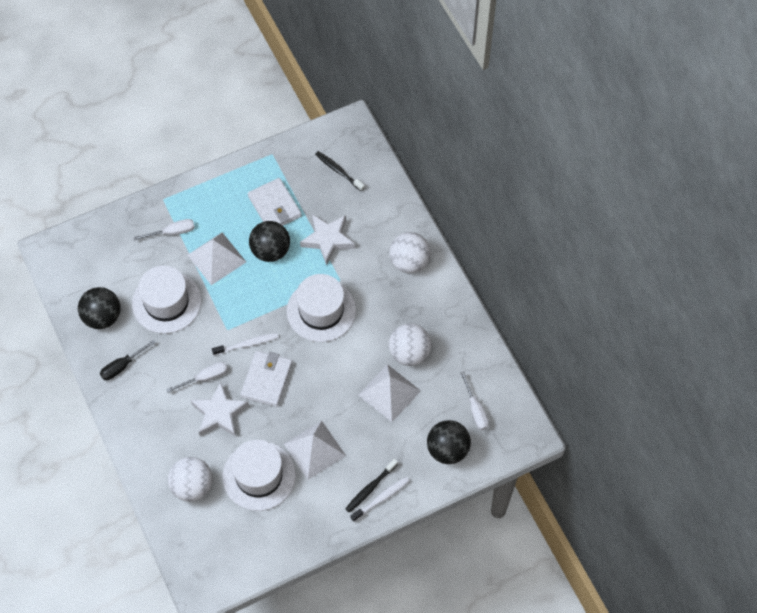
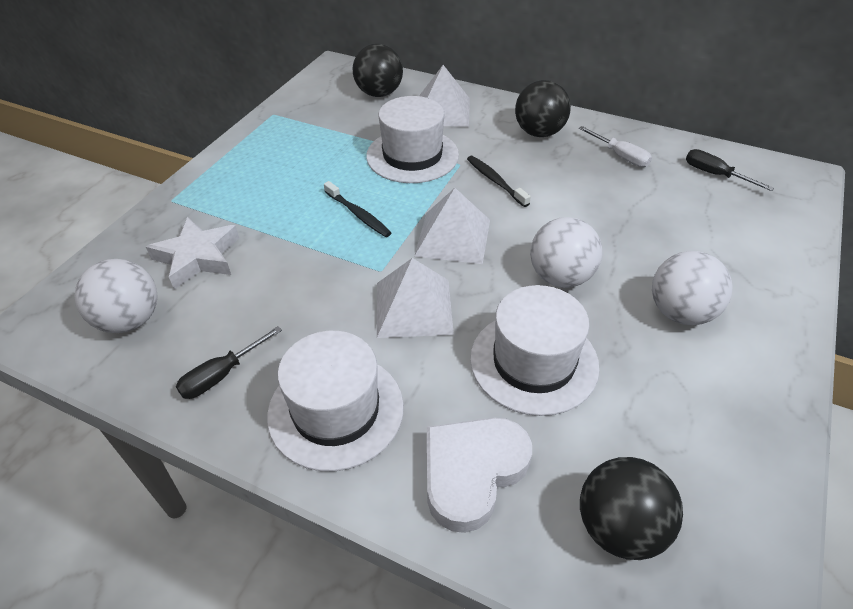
black screwdriver: 1 -> 2
white heart: 0 -> 1
white screwdriver: 3 -> 1
white star: 2 -> 1
white toothbrush: 2 -> 0
white wallet: 2 -> 0

